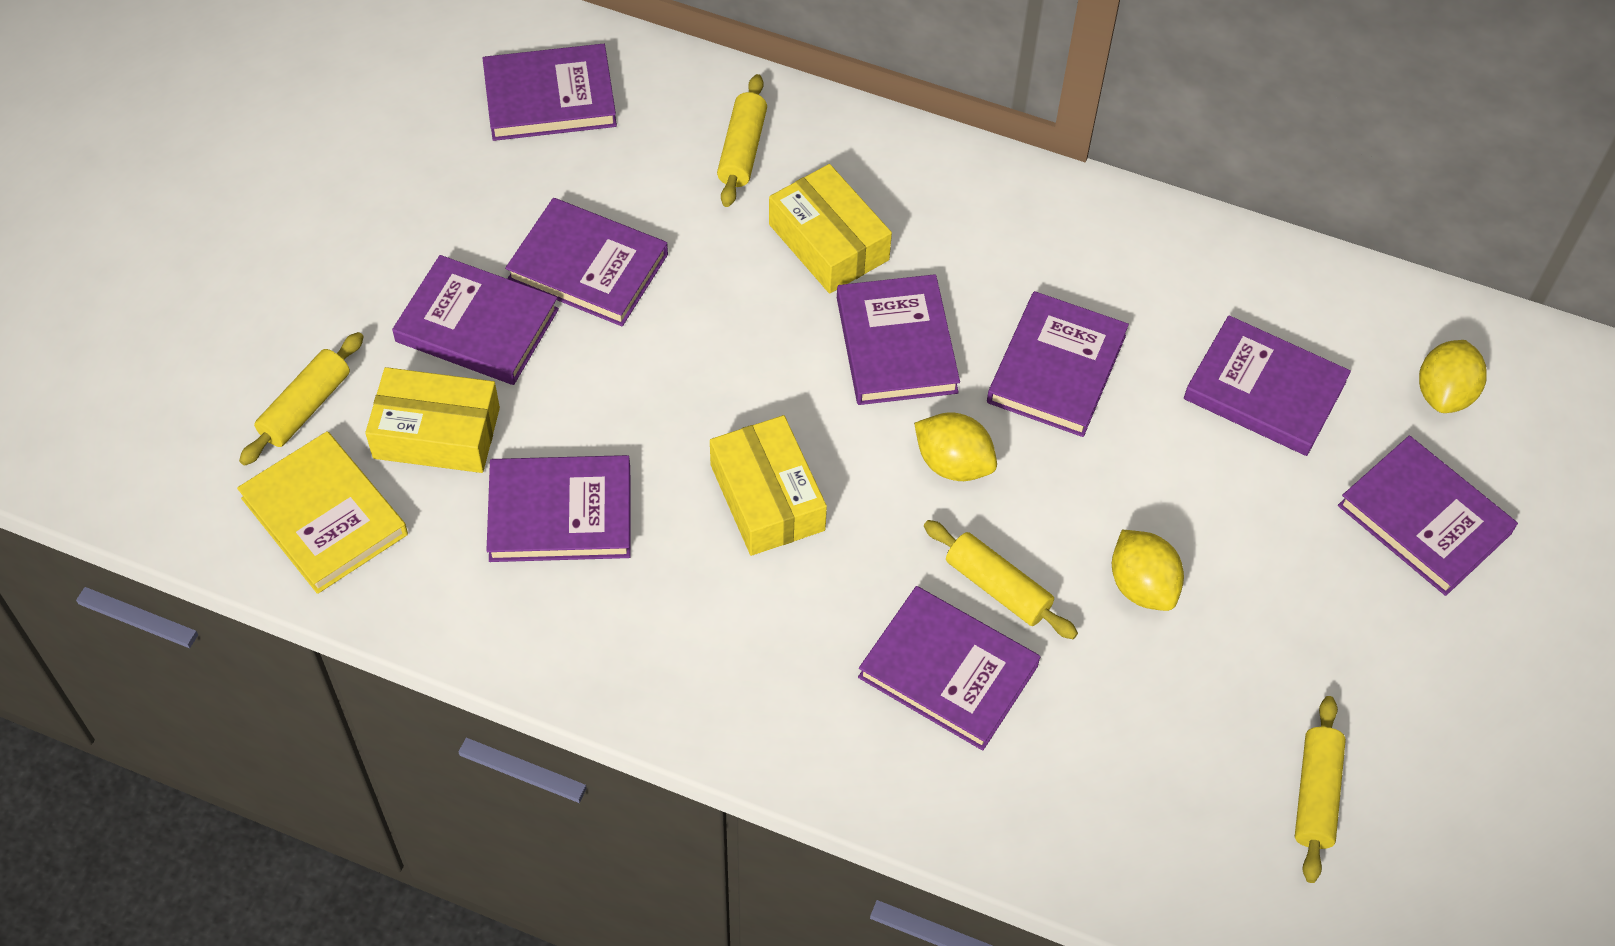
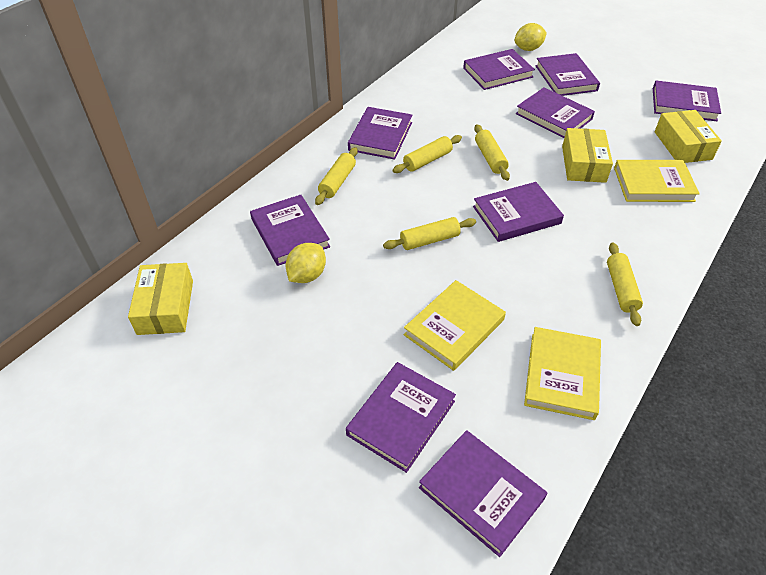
yellow book: 1 -> 3
yellow lemon: 3 -> 2
yellow rolling pin: 4 -> 5

